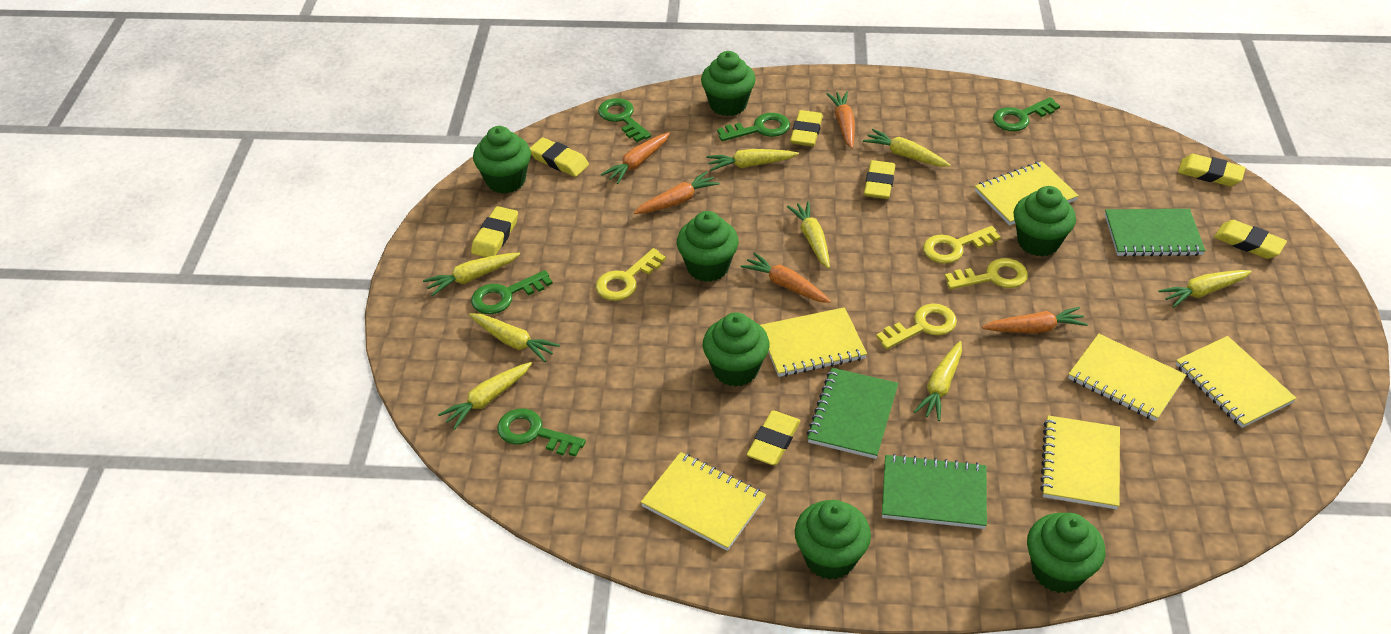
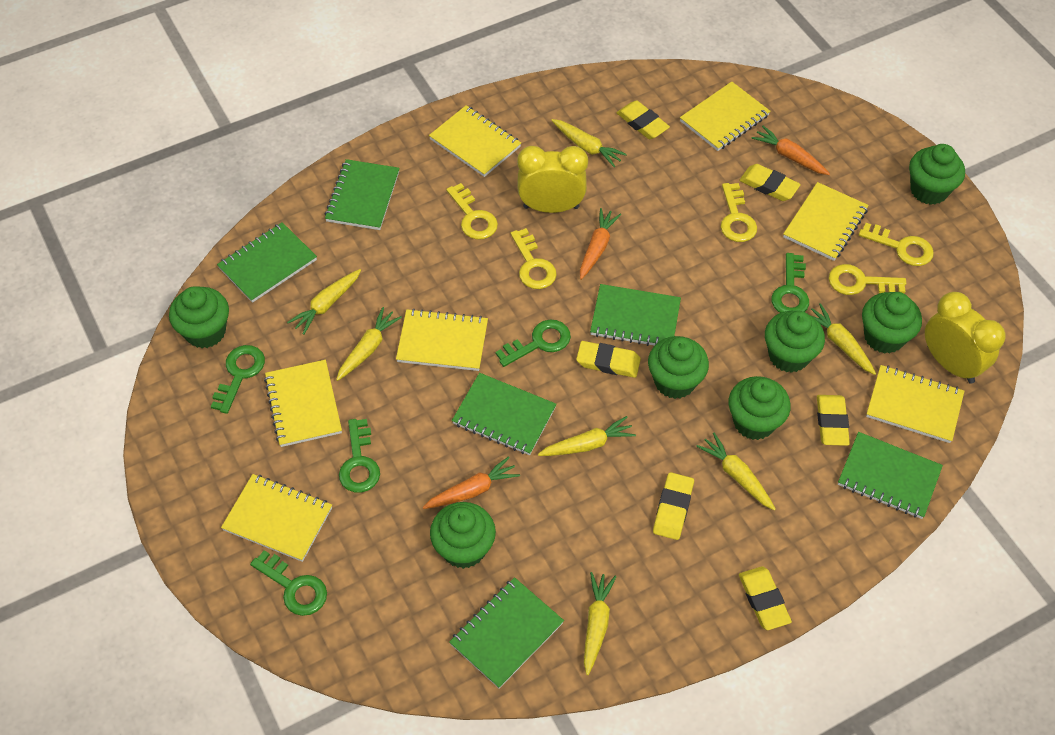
green notebook: 3 -> 6
orange carrot: 5 -> 3
yellow carrot: 8 -> 7
yellow clock: 0 -> 2
yellow eraser: 7 -> 6
yellow key: 4 -> 5
yellow notebook: 6 -> 7

